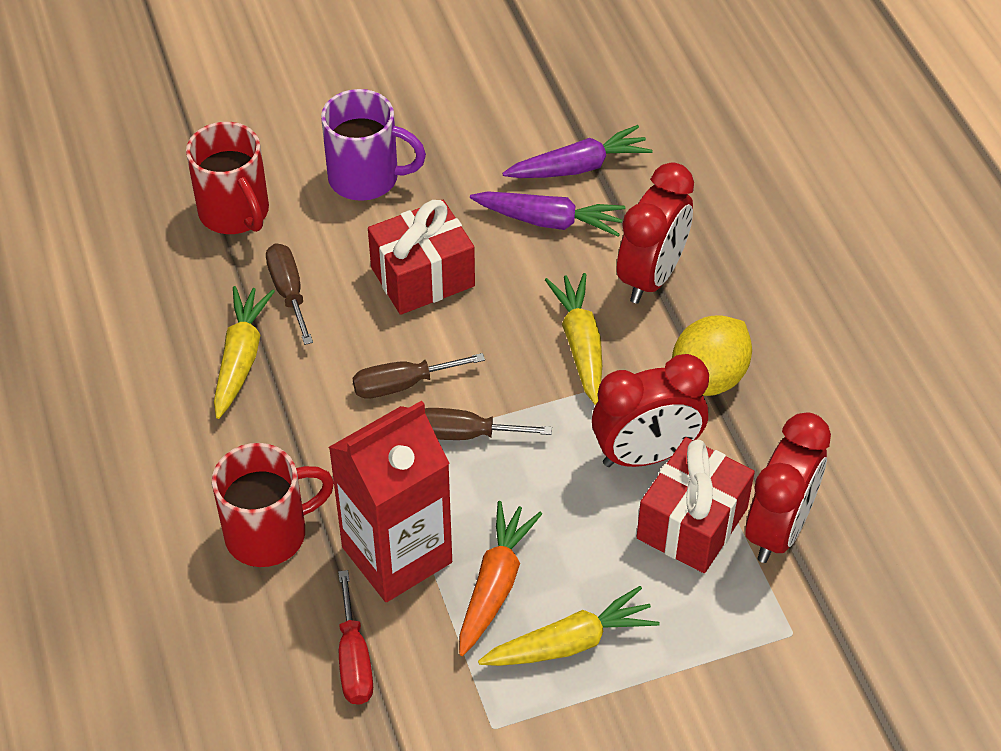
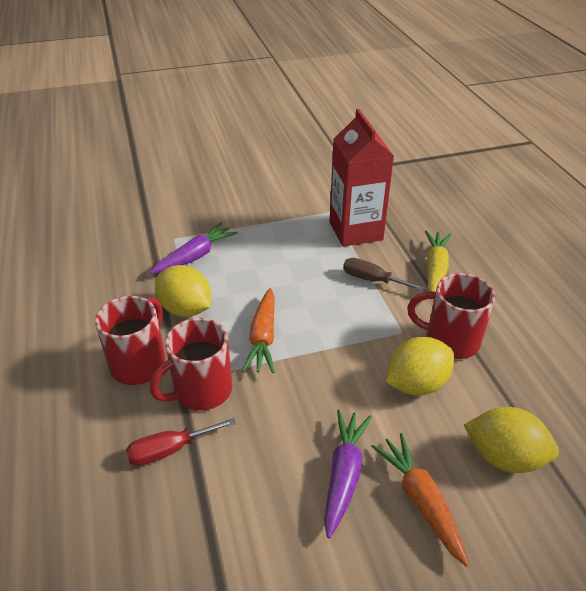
brown screwdriver: 3 -> 1
orange carrot: 1 -> 2
purple mug: 1 -> 0
red clock: 3 -> 0
red gift: 2 -> 0
red mug: 2 -> 3
yellow carrot: 3 -> 1
yellow lemon: 1 -> 3

